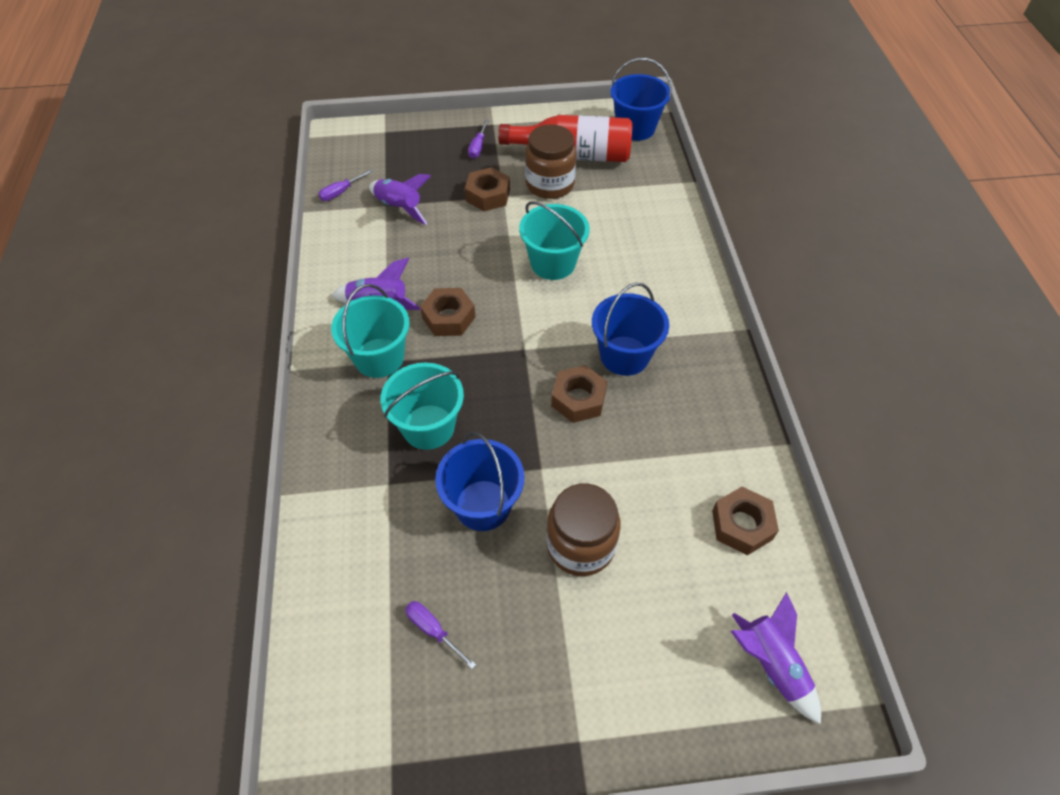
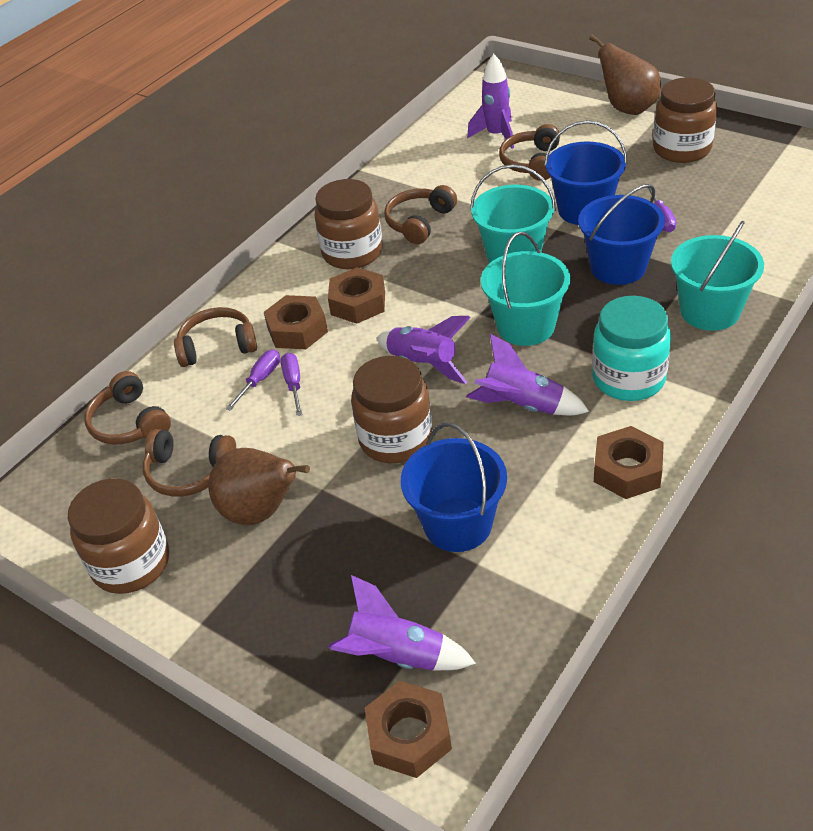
brown headphones: 0 -> 5
brown jar: 2 -> 4
brown pear: 0 -> 2
purple rocket: 3 -> 4
red bottle: 1 -> 0
turquoise jar: 0 -> 1

